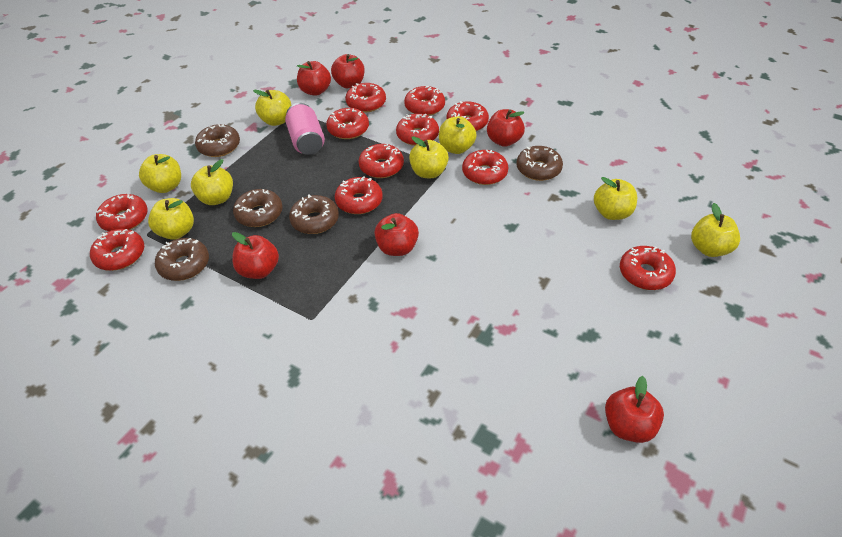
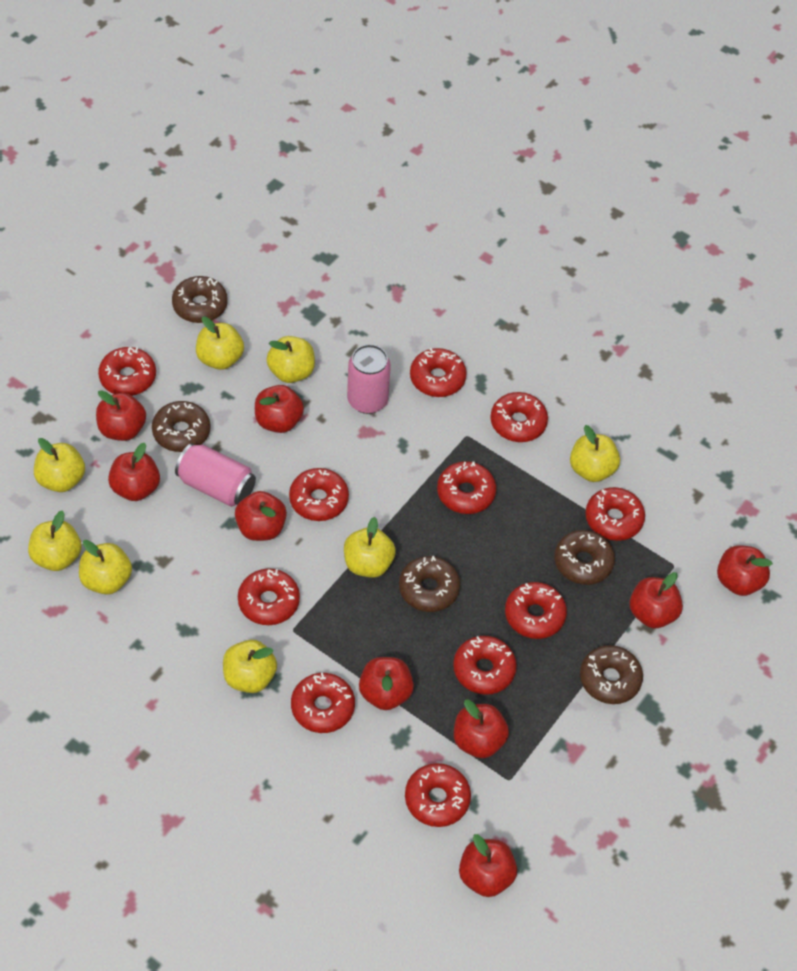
pink can: 1 -> 2
red apple: 6 -> 9

